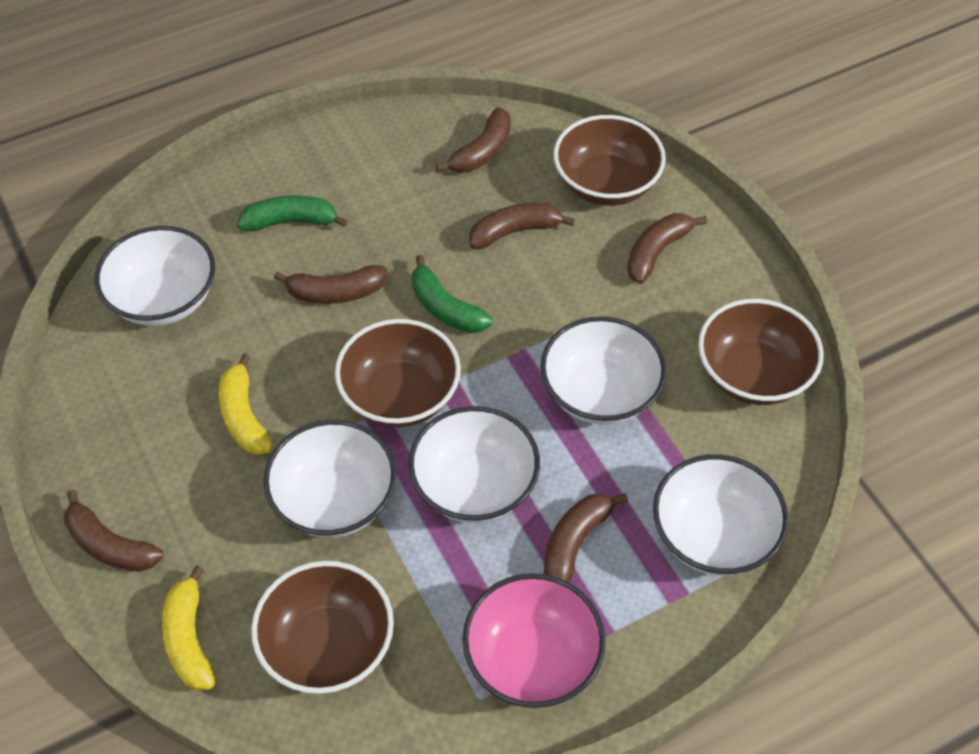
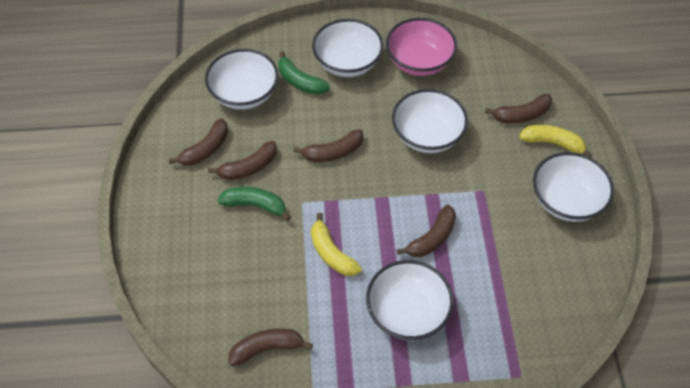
brown bowl: 4 -> 0

